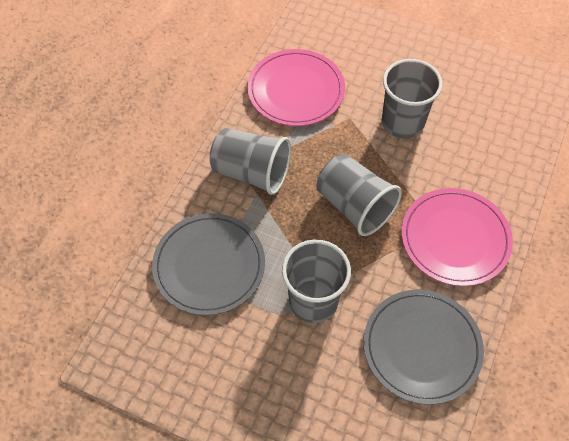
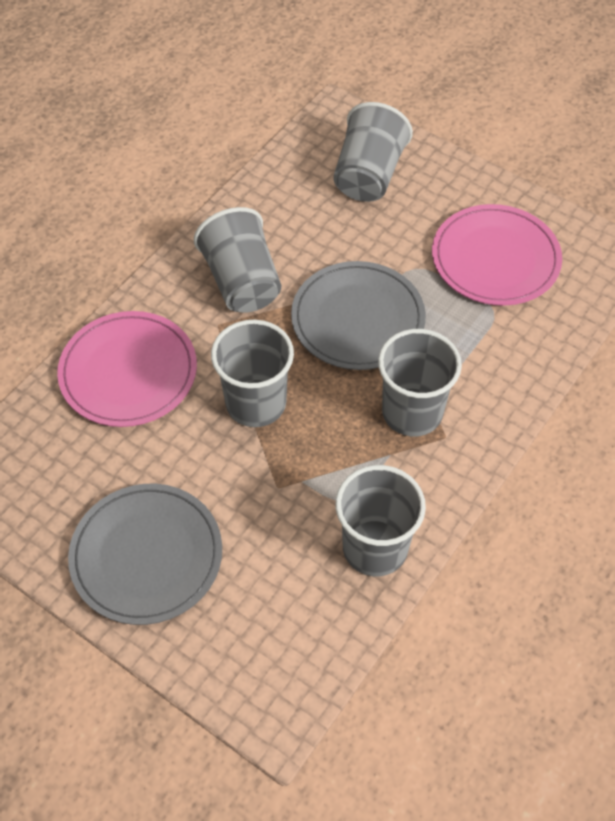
grey cup: 4 -> 5

